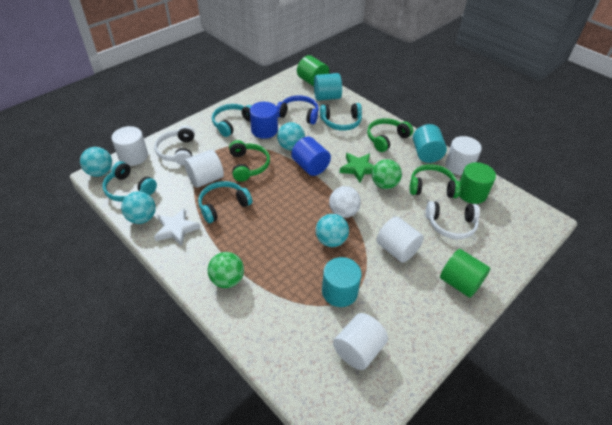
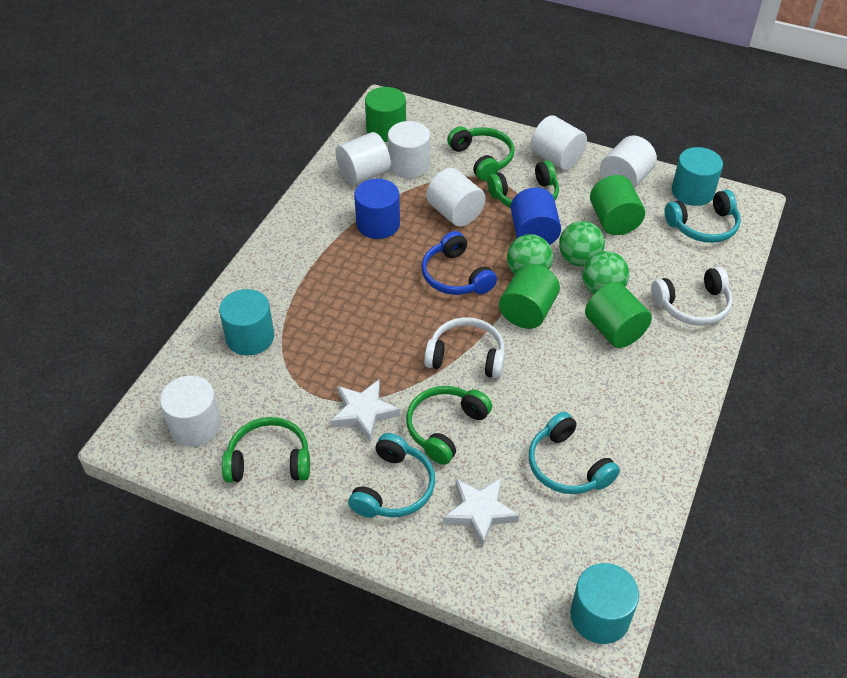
green ball: 2 -> 3
green cylinder: 3 -> 4
green headphones: 3 -> 4
green star: 1 -> 0
turquoise ball: 4 -> 0
turquoise headphones: 4 -> 3
white ball: 1 -> 0
white cylinder: 5 -> 6
white star: 1 -> 2

